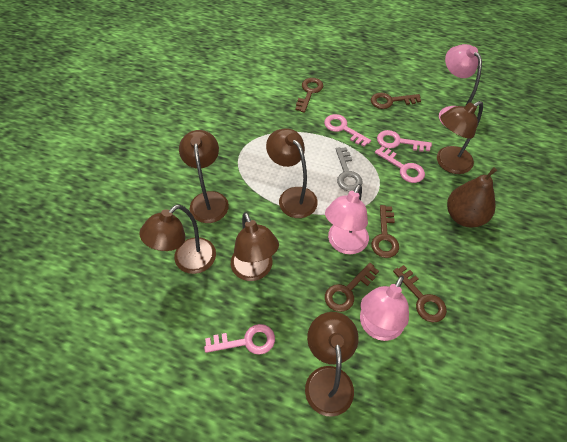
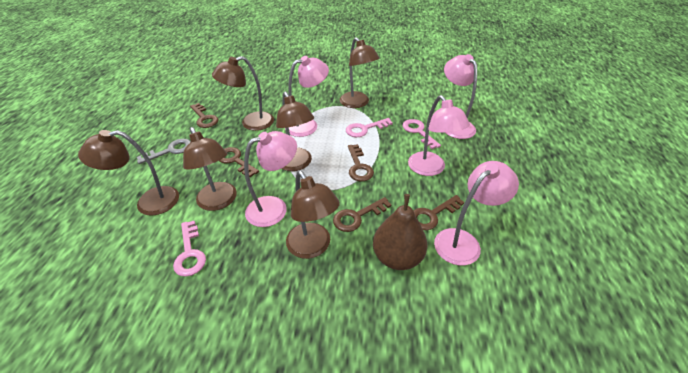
pink key: 4 -> 3
pink lamp: 3 -> 5

